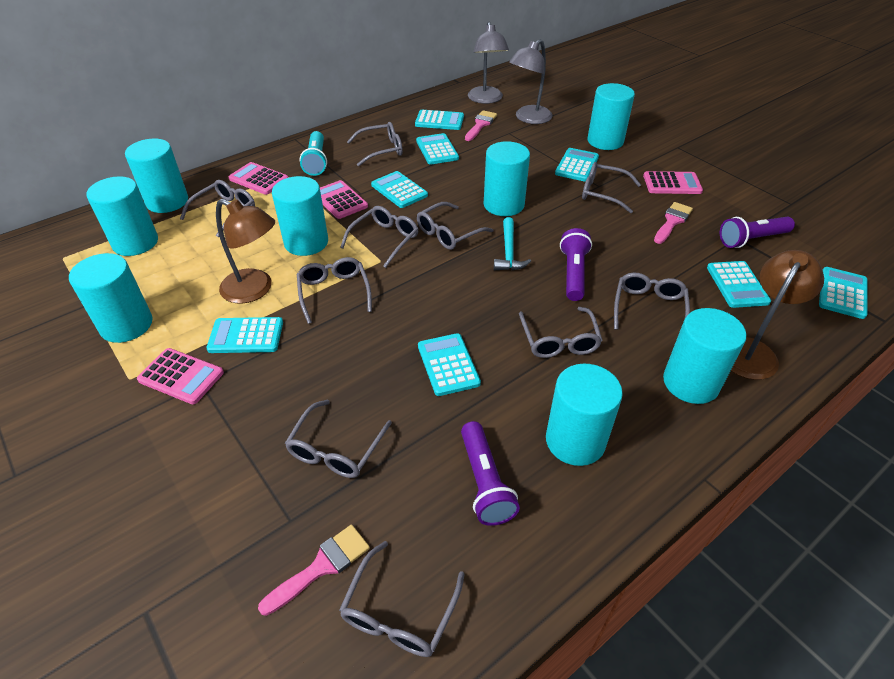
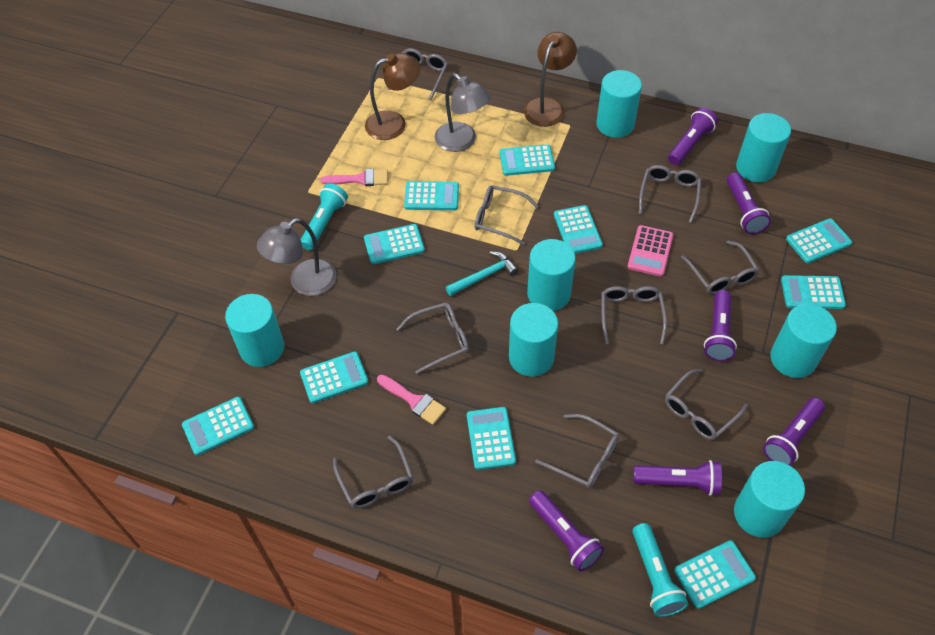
grey glasses: 10 -> 9
pink brush: 3 -> 2
pink calculator: 4 -> 1
purple flashlight: 3 -> 6
turquoise calculator: 8 -> 10
turquoise cylinder: 8 -> 7
turquoise flashlight: 1 -> 2

